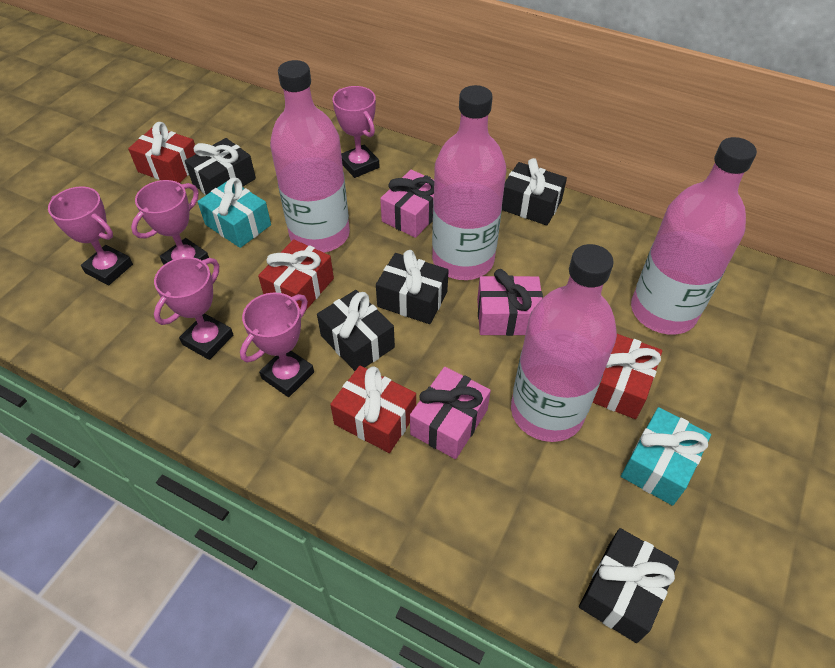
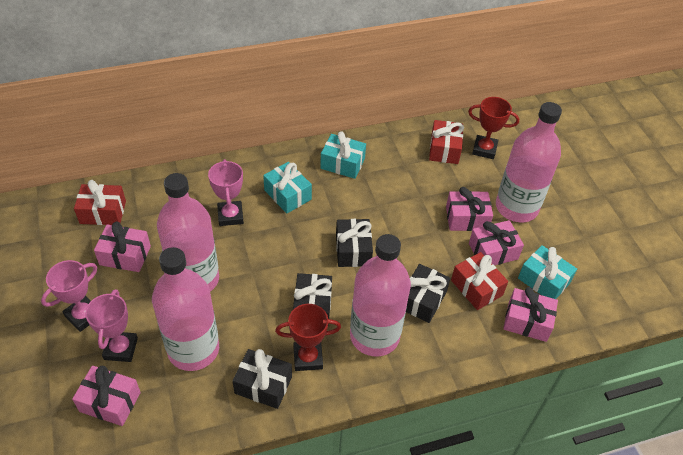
black gift: 5 -> 4
pink gift: 3 -> 5
pink trophy: 5 -> 3
red gift: 4 -> 3
red trophy: 0 -> 2
turquoise gift: 2 -> 3

